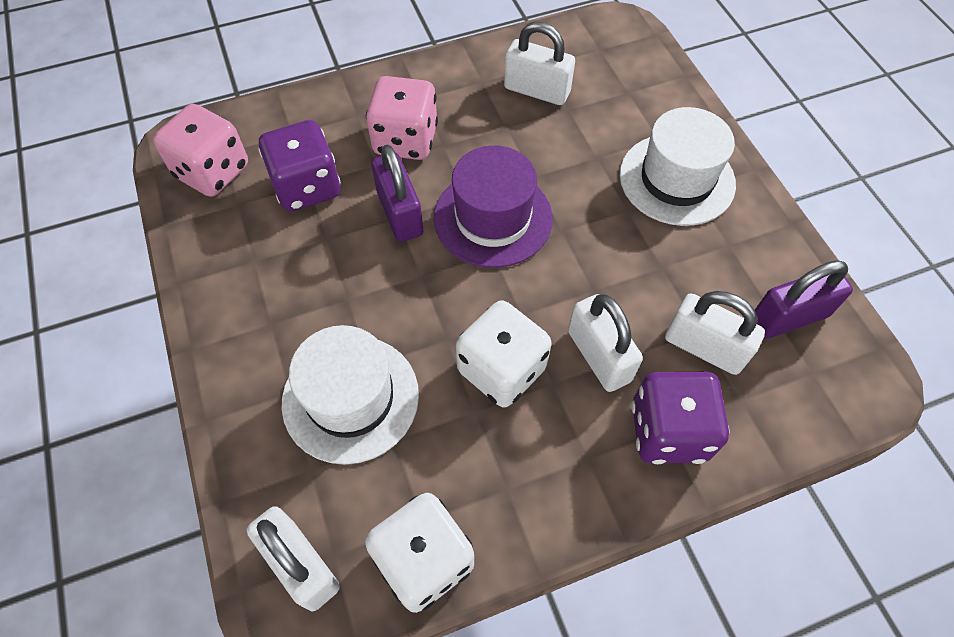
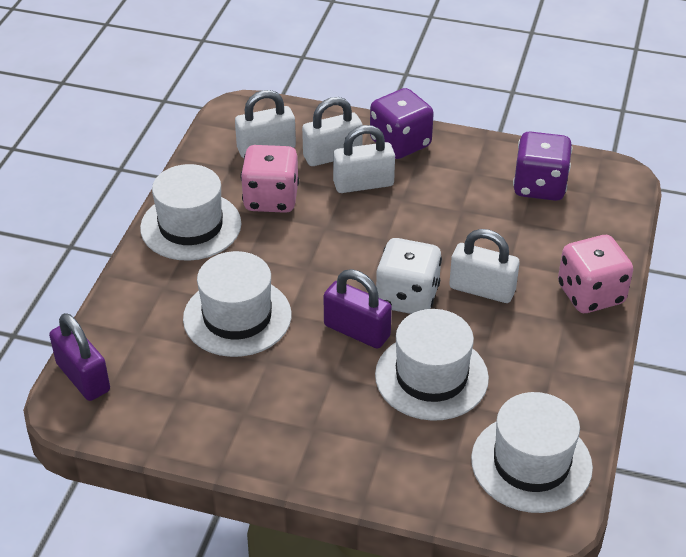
purple hat: 1 -> 0
white dice: 2 -> 1
white hat: 2 -> 4

